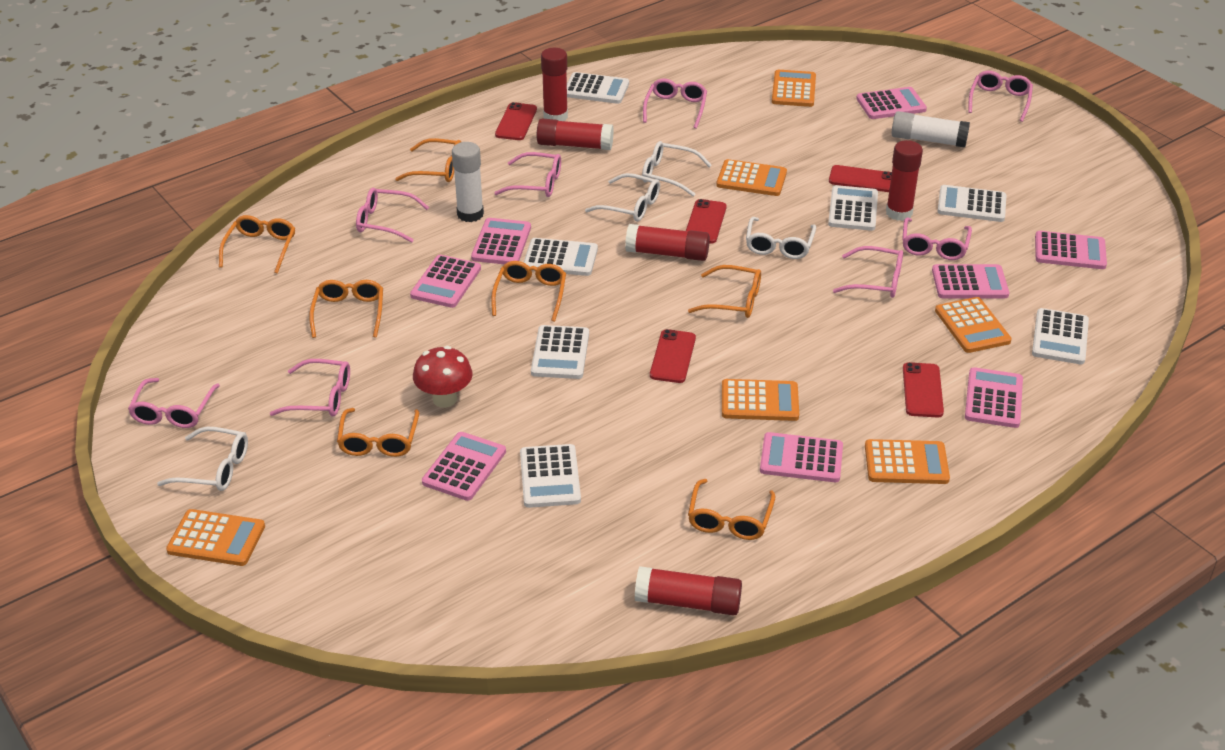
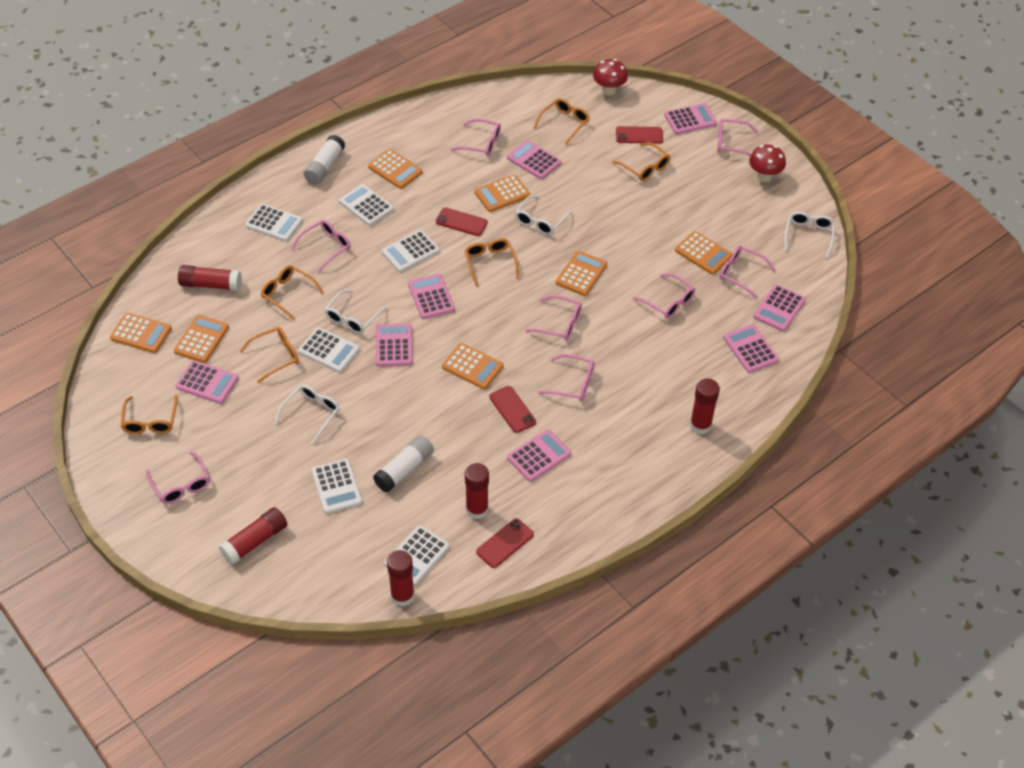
orange calculator: 6 -> 7
orange glasses: 7 -> 6
red mushroom: 1 -> 2
red phone: 5 -> 4
white calculator: 7 -> 6

